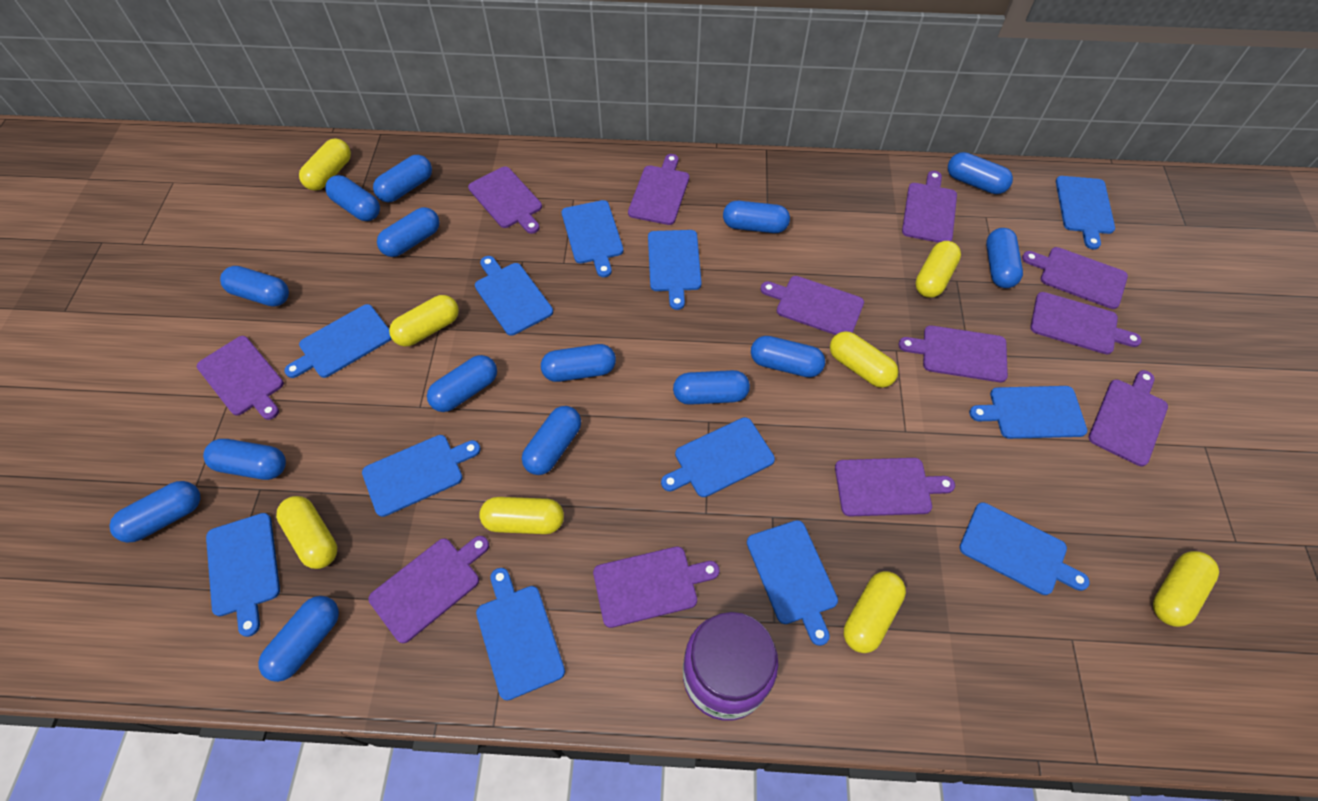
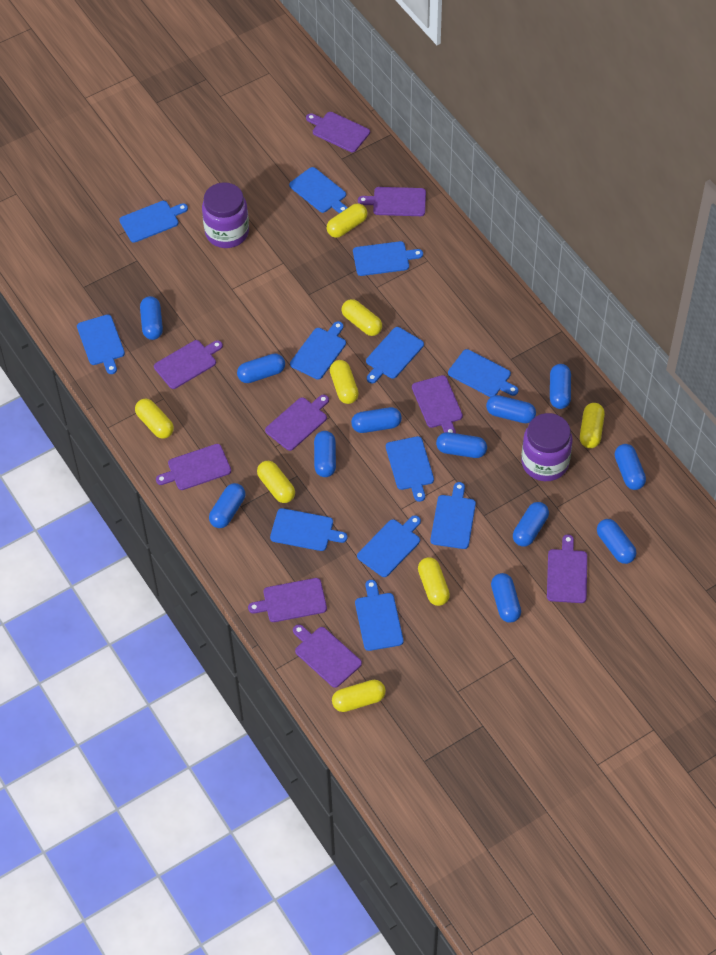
blue capsule: 15 -> 12
purple cutting board: 12 -> 9
purple jar: 1 -> 2

